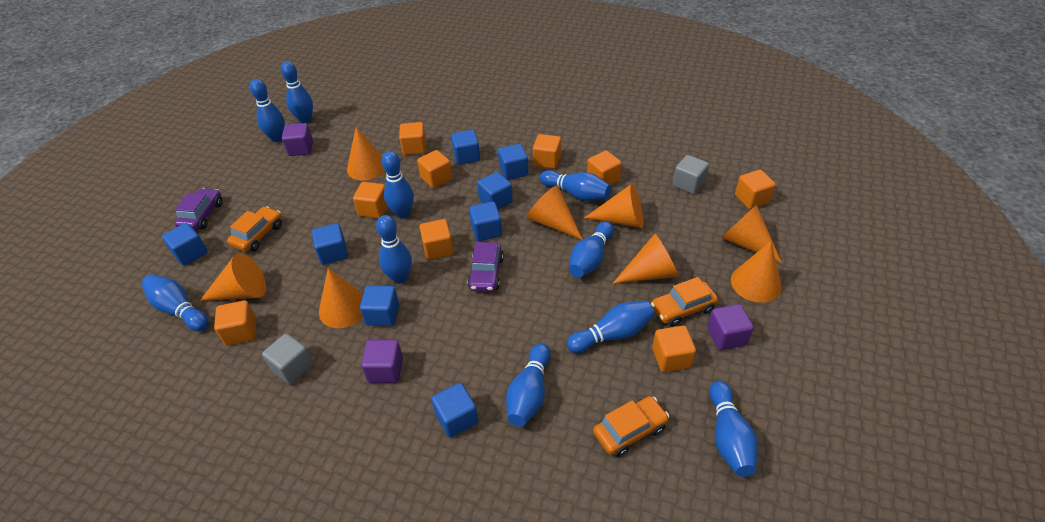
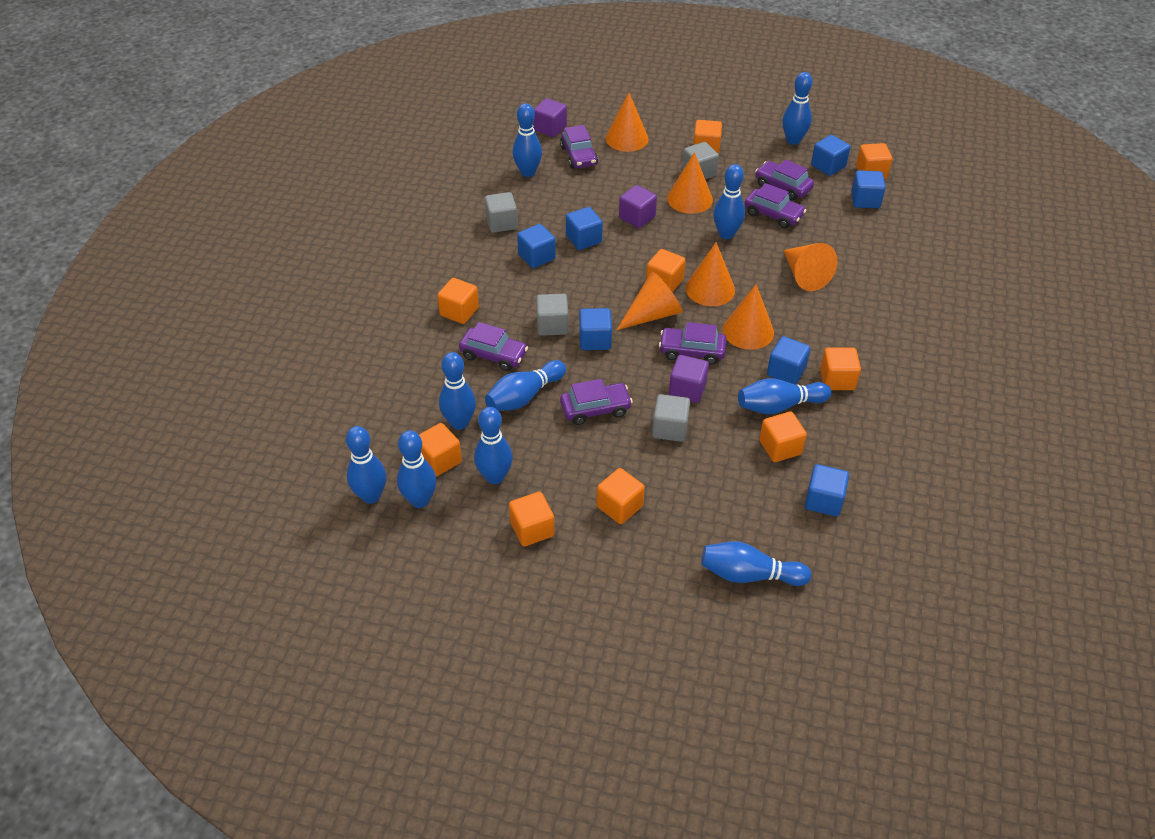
blue cube: 8 -> 7
grey cube: 2 -> 4
orange car: 3 -> 0
orange cone: 8 -> 6
purple car: 2 -> 6

